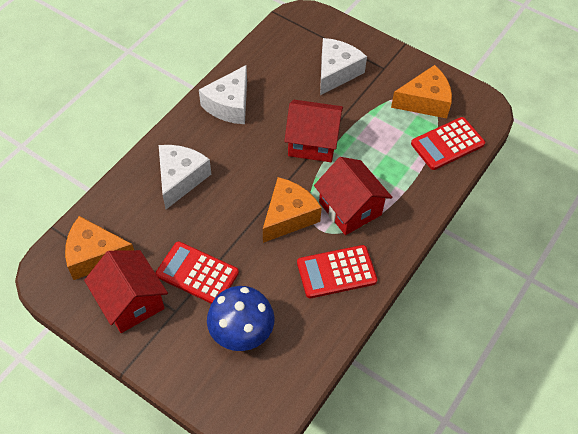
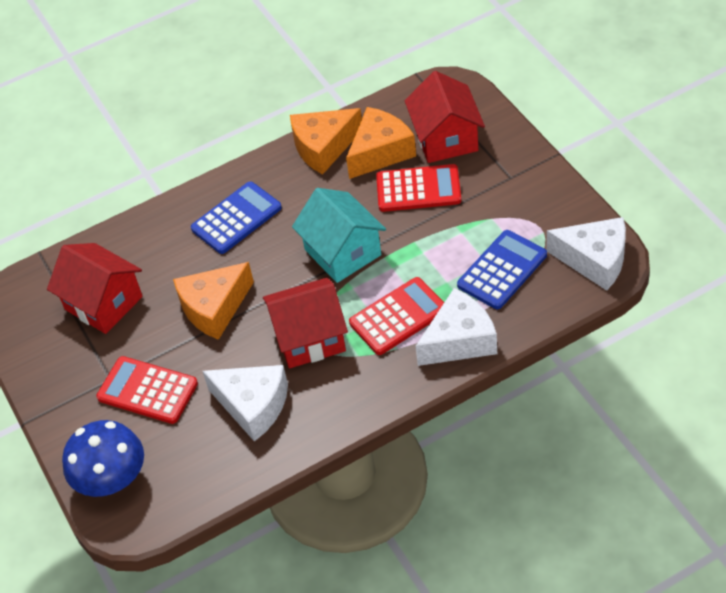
blue calculator: 0 -> 2
turquoise house: 0 -> 1

